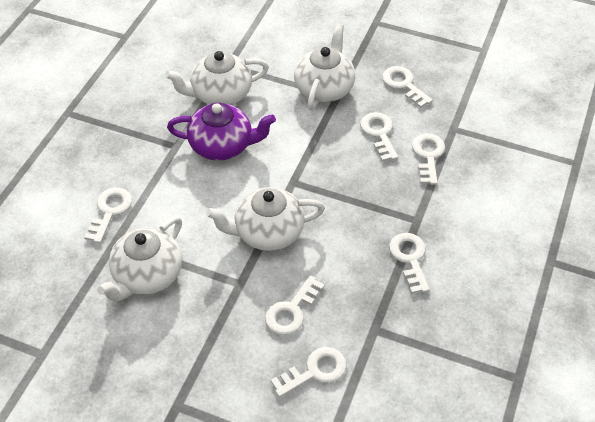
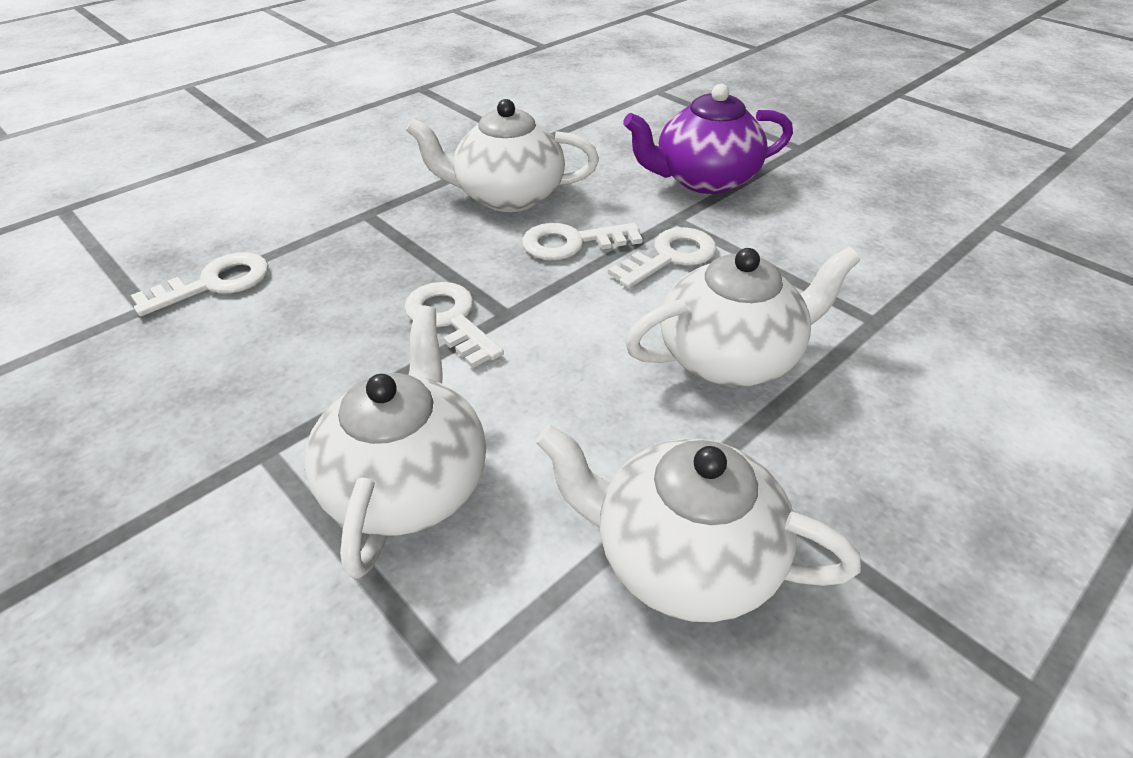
white key: 7 -> 4

